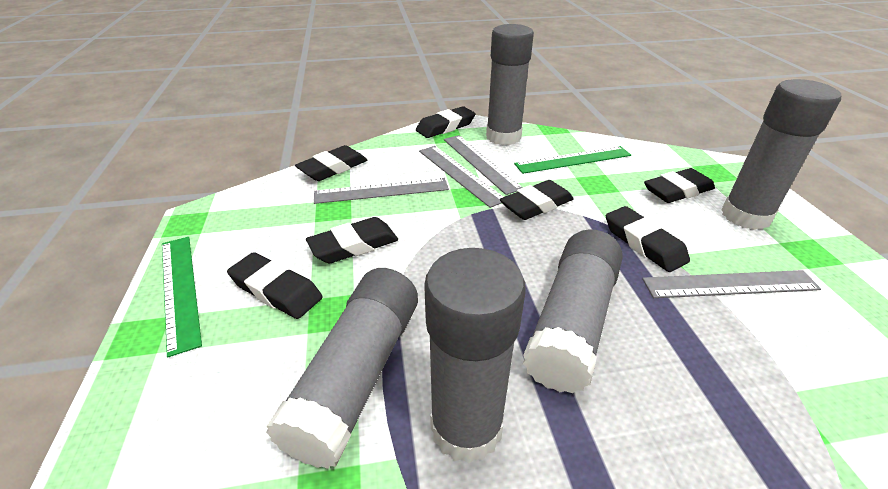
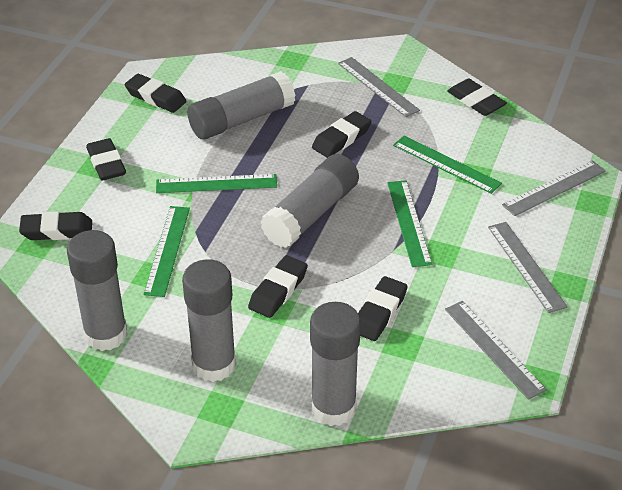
green ruler: 2 -> 4

